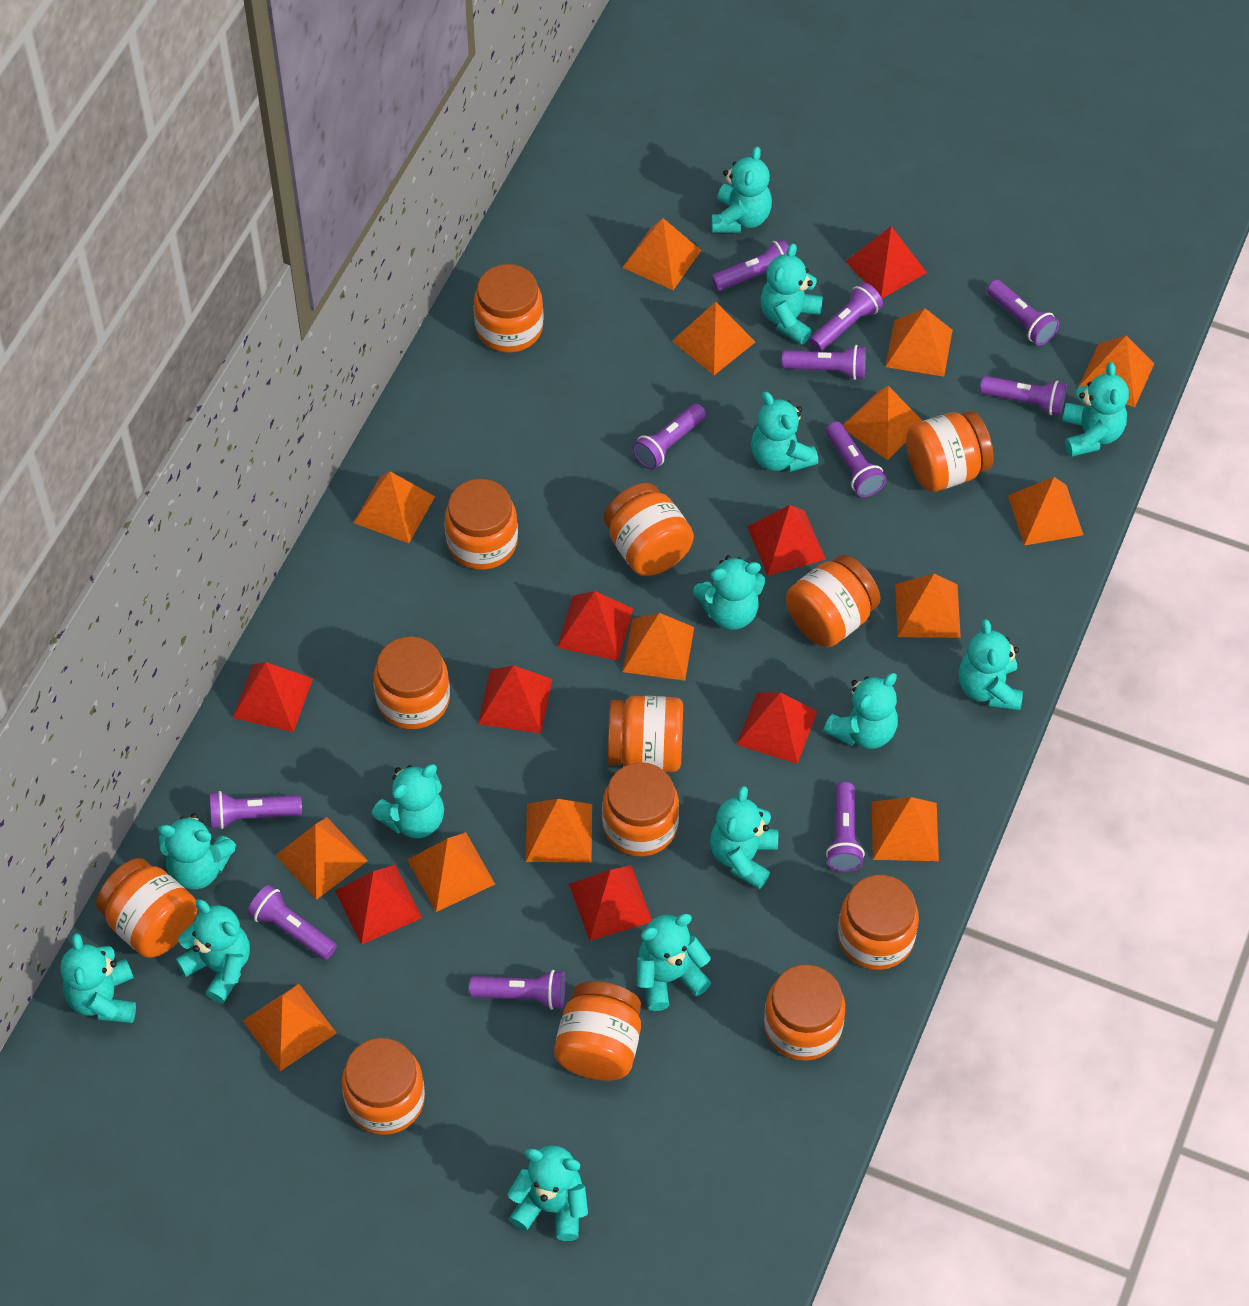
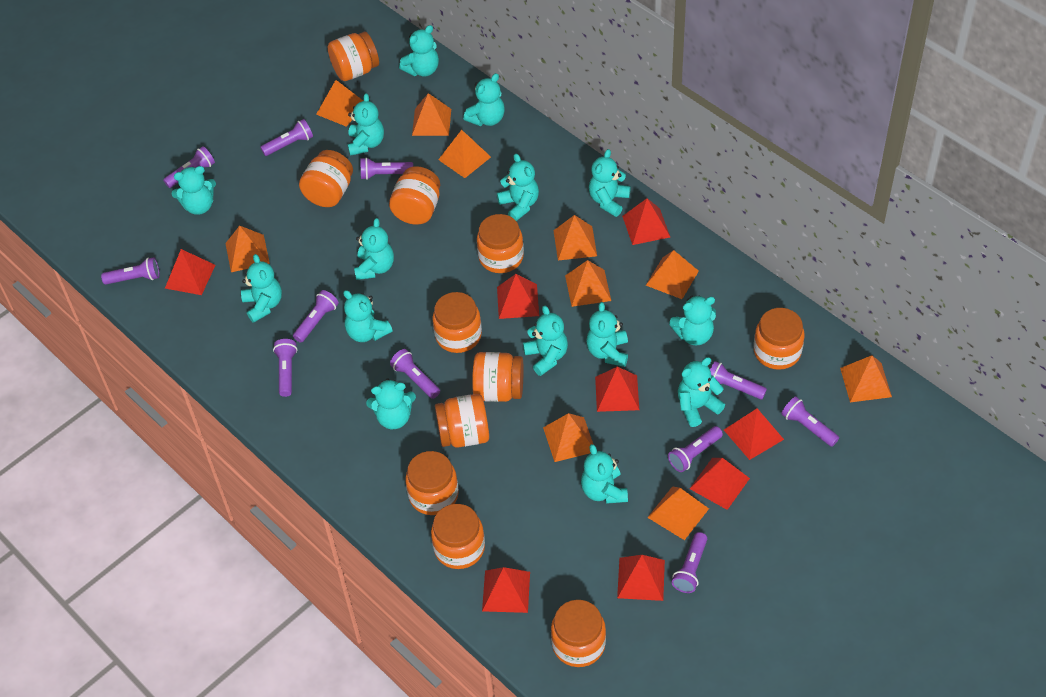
orange jar: 13 -> 11
orange pyramid: 14 -> 10
turquoise teddy bear: 14 -> 15

